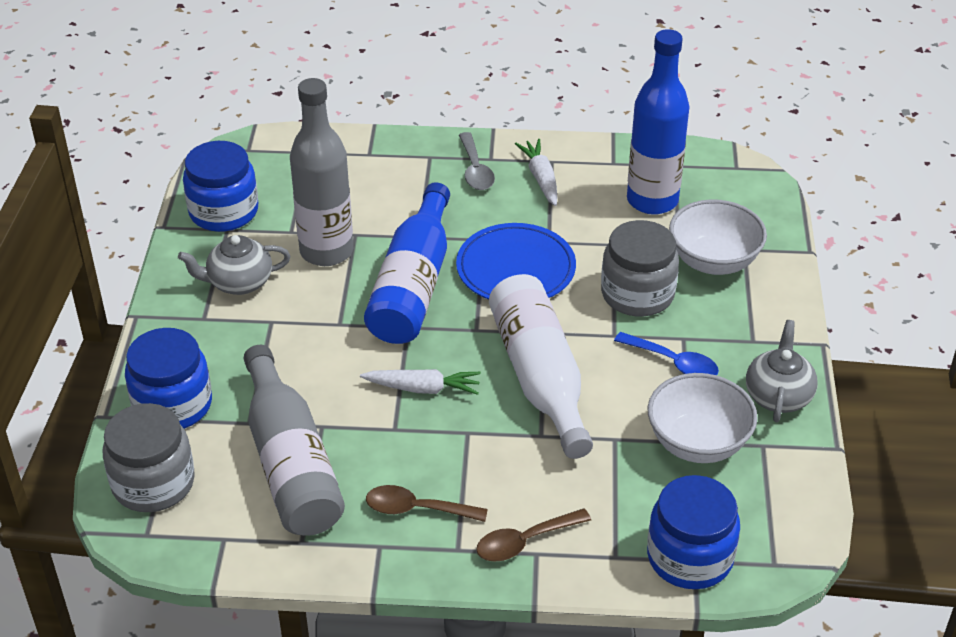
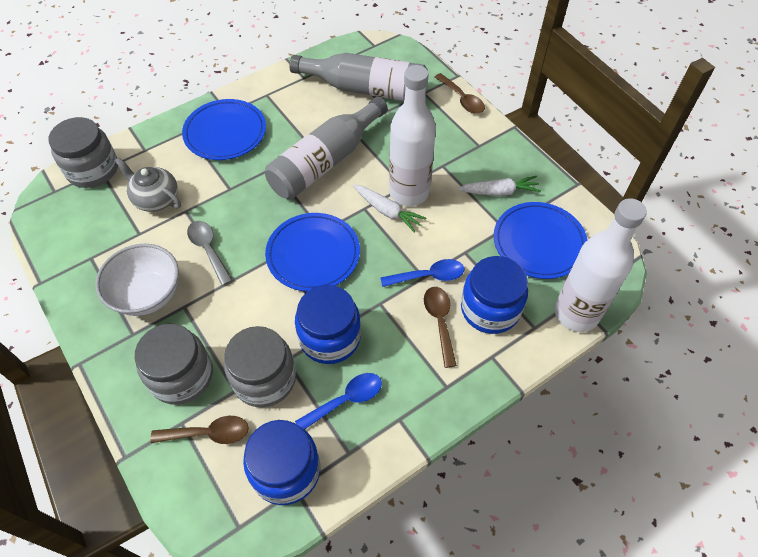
blue bottle: 2 -> 0
blue plate: 1 -> 3
blue spoon: 1 -> 2
brown spoon: 2 -> 3
grey jar: 2 -> 3
grey teapot: 2 -> 1
white bottle: 1 -> 2
white bowl: 2 -> 1

